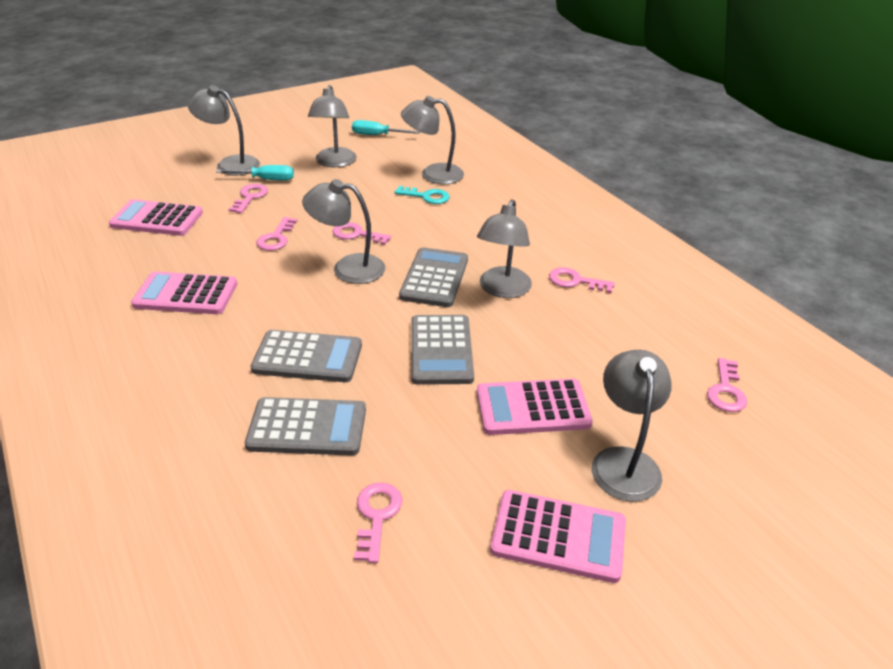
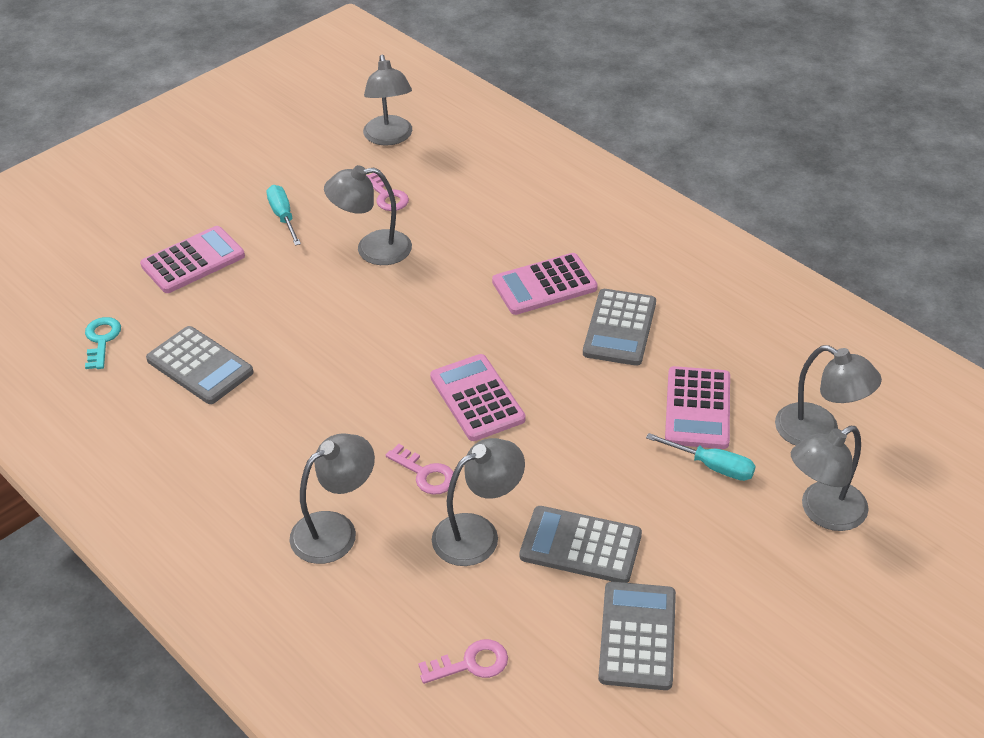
pink key: 6 -> 3

